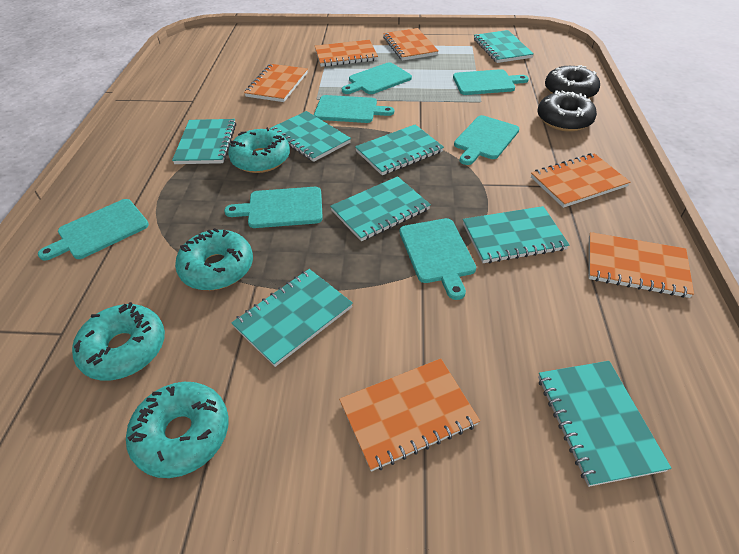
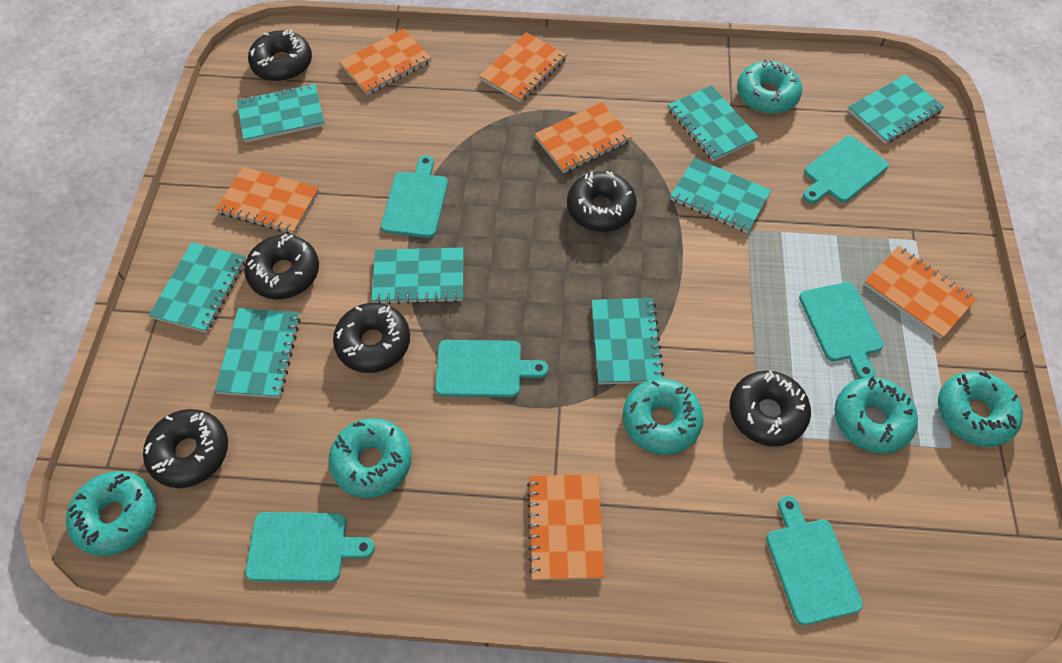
black donut: 2 -> 6
turquoise cutting board: 7 -> 6
turquoise donut: 4 -> 6

